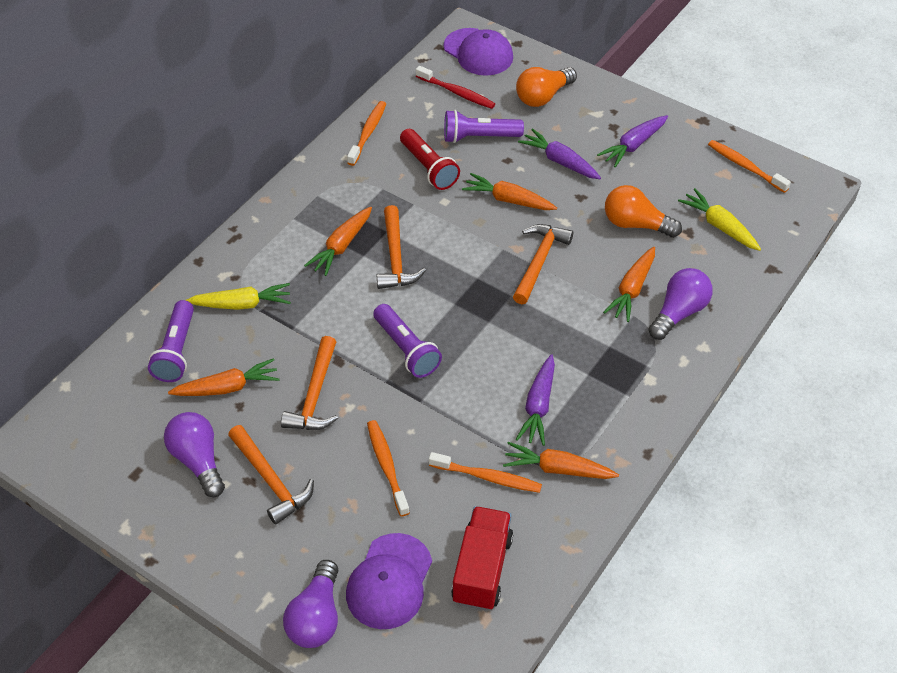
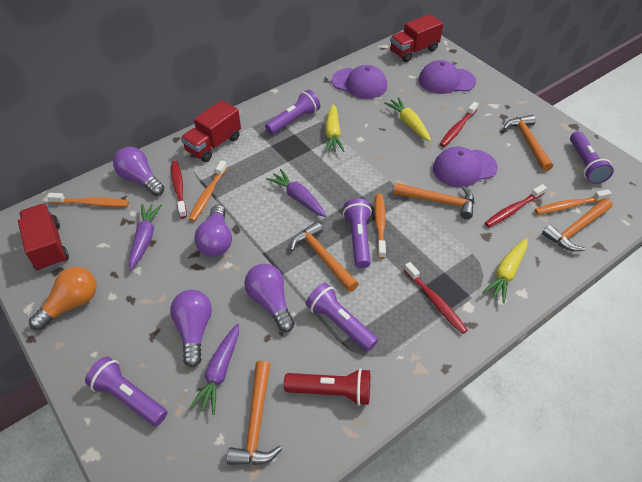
orange carrot: 5 -> 0
orange hammer: 4 -> 5
orange light bulb: 2 -> 1
purple cap: 2 -> 3
purple flashlight: 3 -> 5
purple light bulb: 3 -> 4
red toothbrush: 1 -> 4
red truck: 1 -> 3
yellow carrot: 2 -> 3

